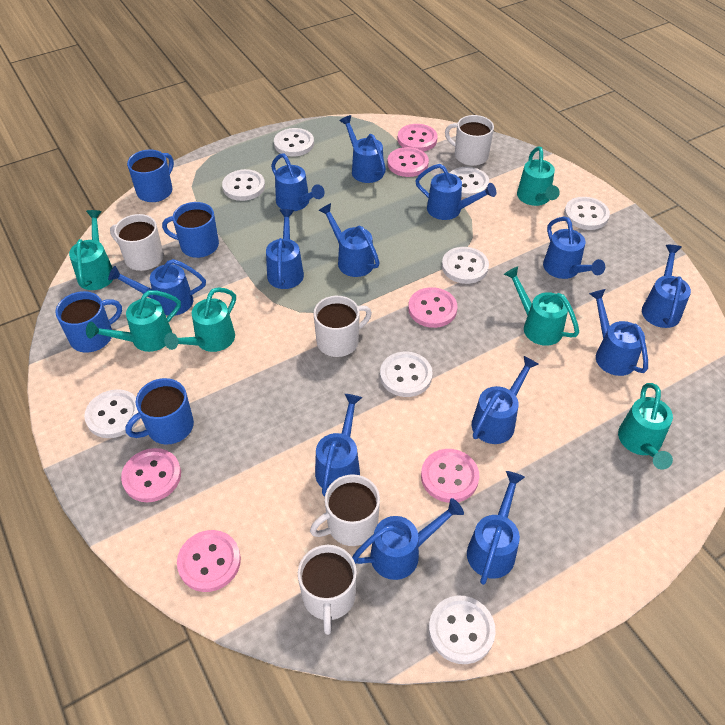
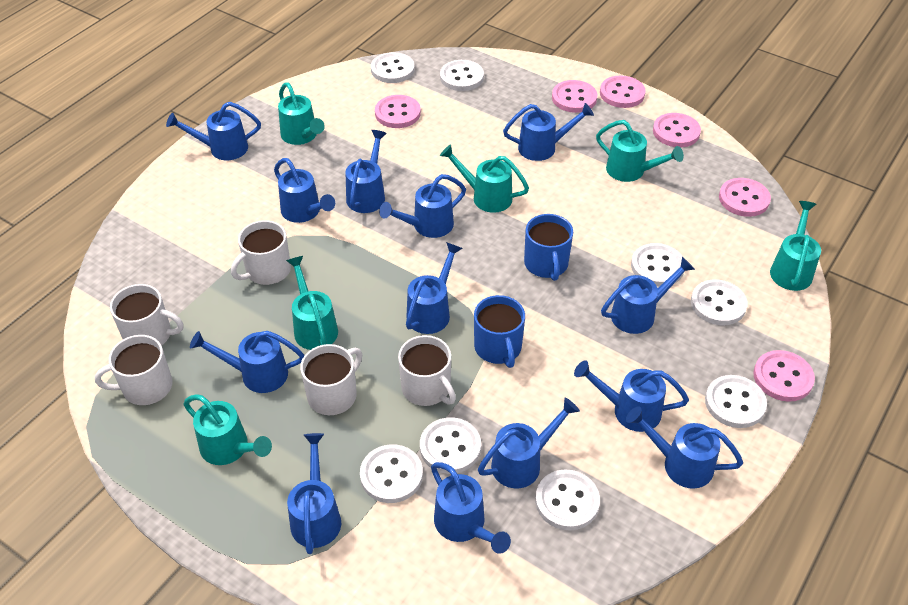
blue mug: 4 -> 2

